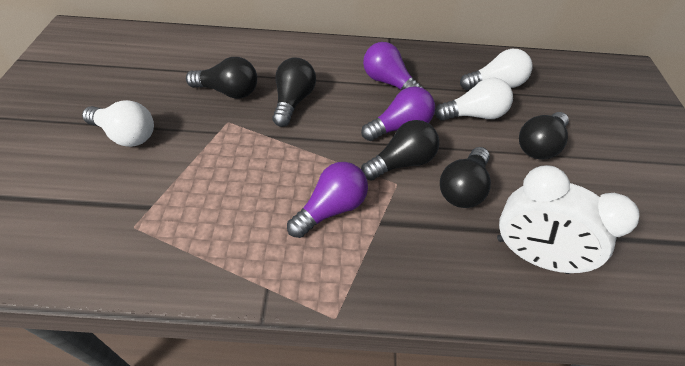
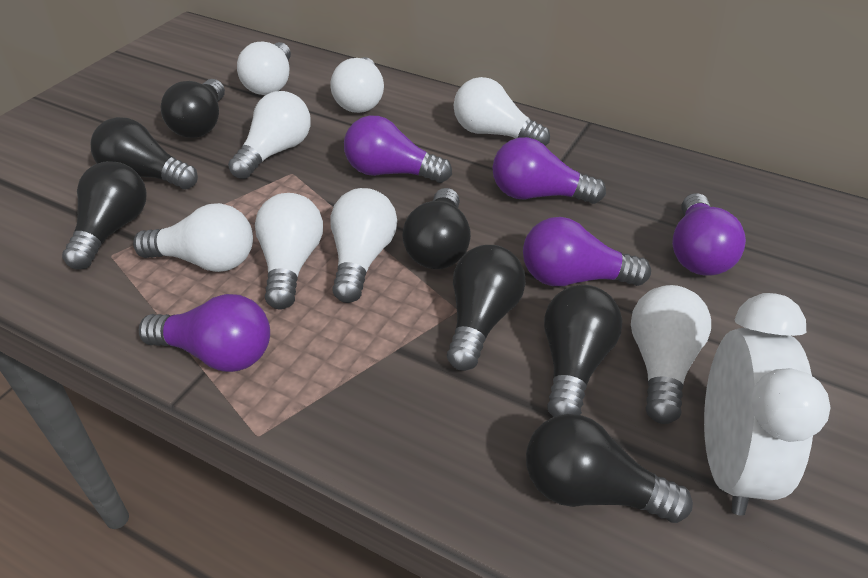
black light bulb: 5 -> 7
purple light bulb: 3 -> 5
white light bulb: 3 -> 8

